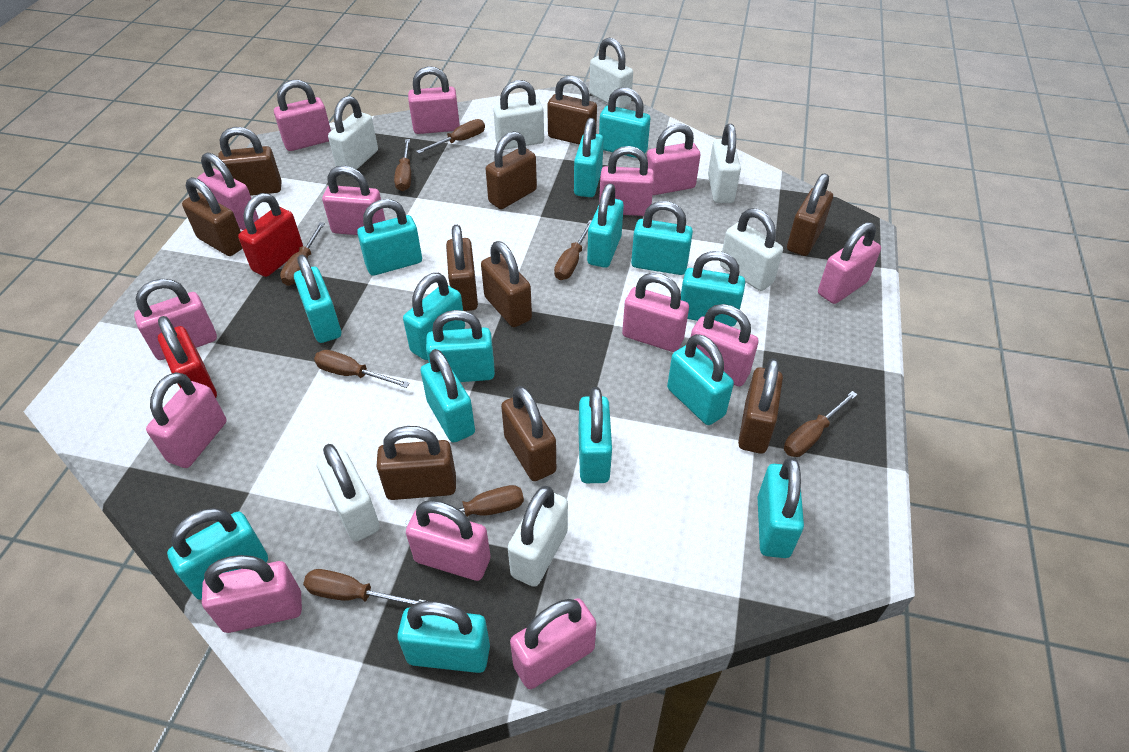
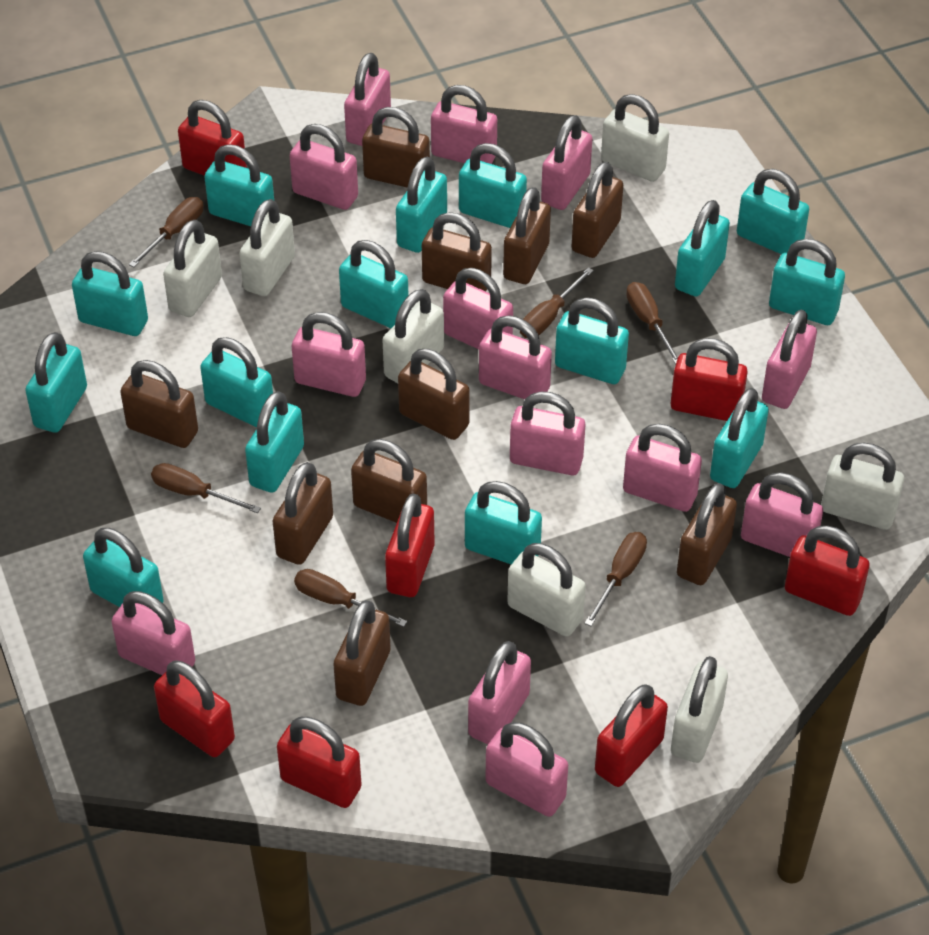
brown screwdriver: 8 -> 6
red padlock: 2 -> 7

